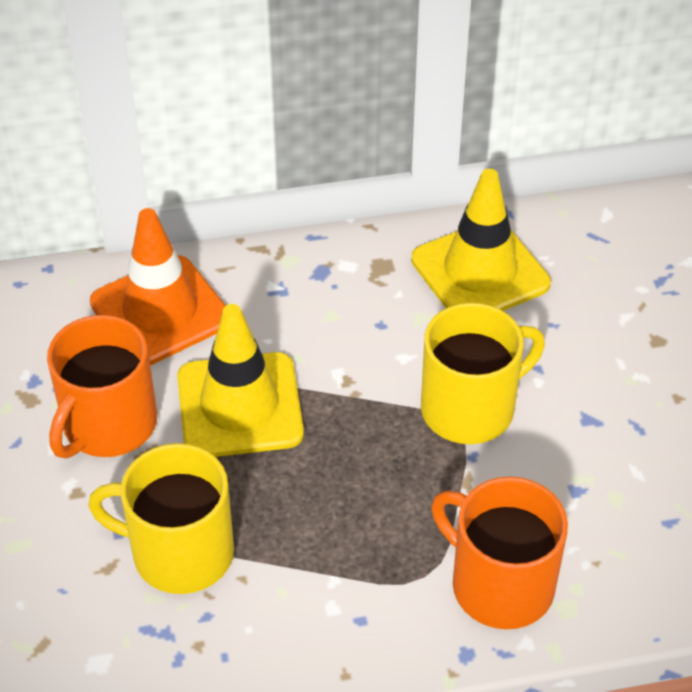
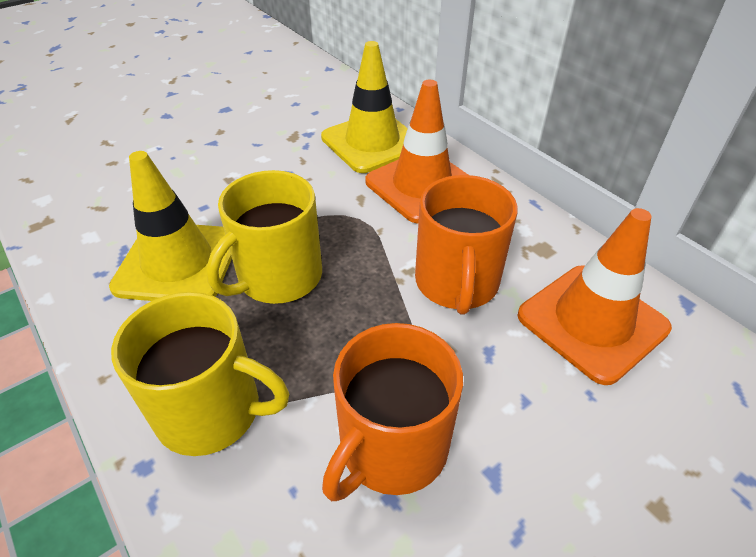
orange traffic cone: 1 -> 2

